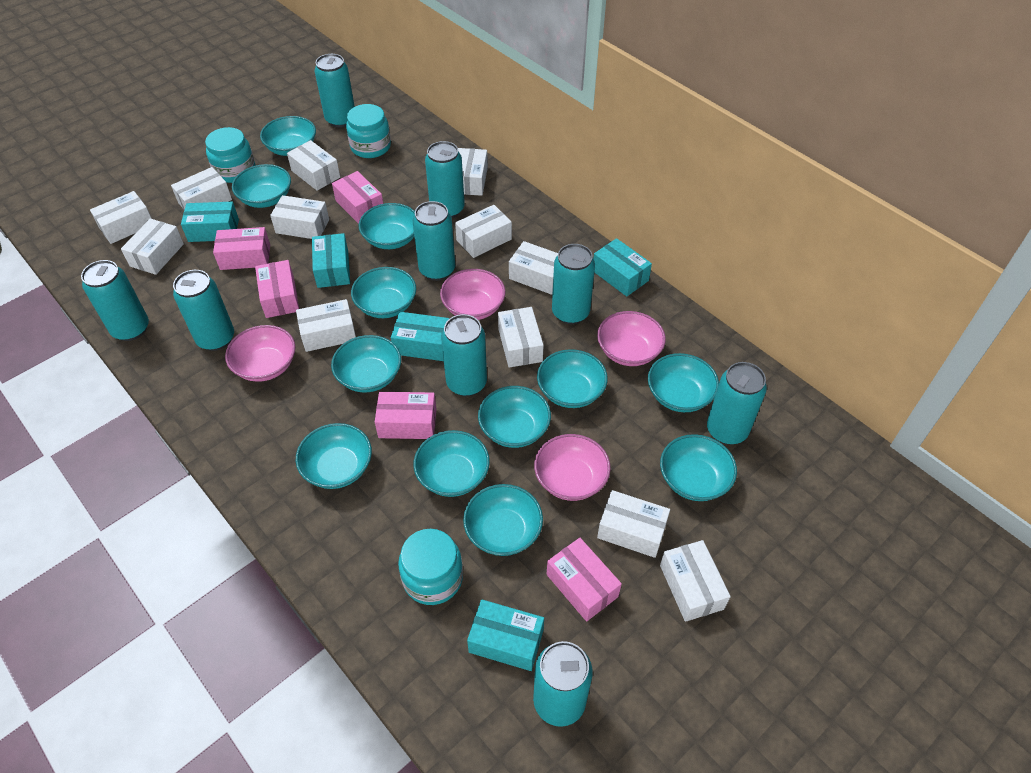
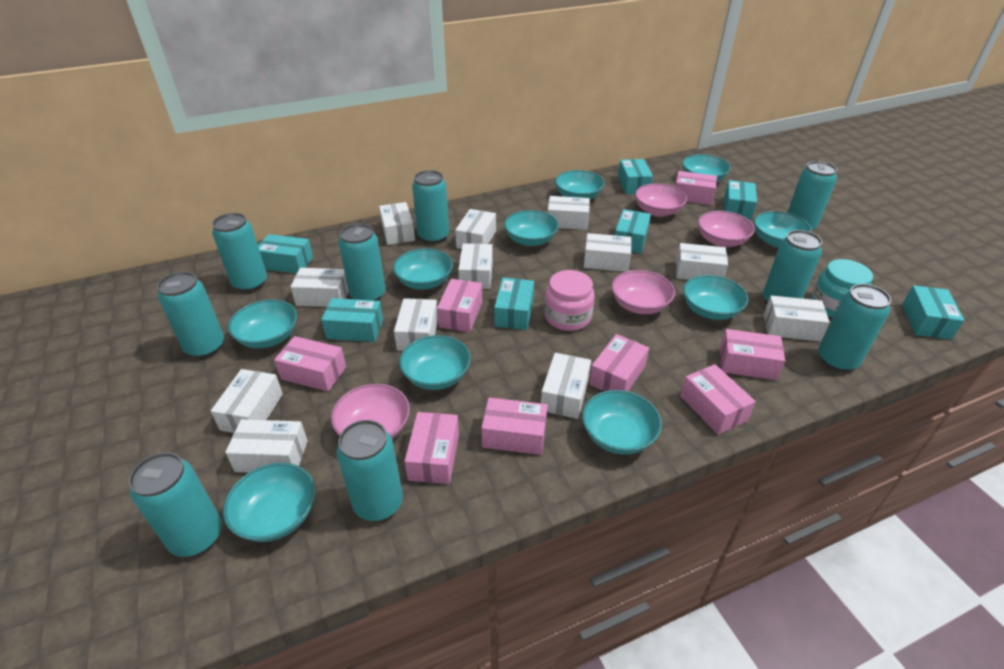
pink box: 5 -> 8
pink jar: 0 -> 1
turquoise bowl: 12 -> 10
turquoise box: 5 -> 7
turquoise jar: 3 -> 1

